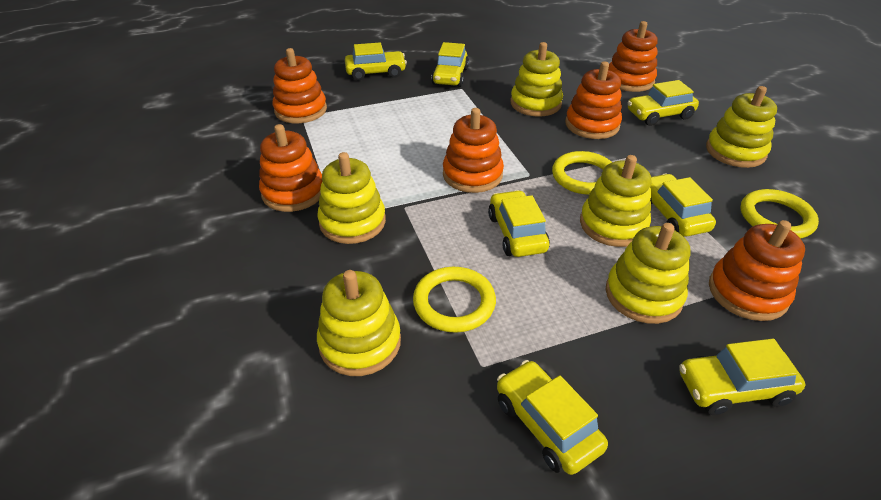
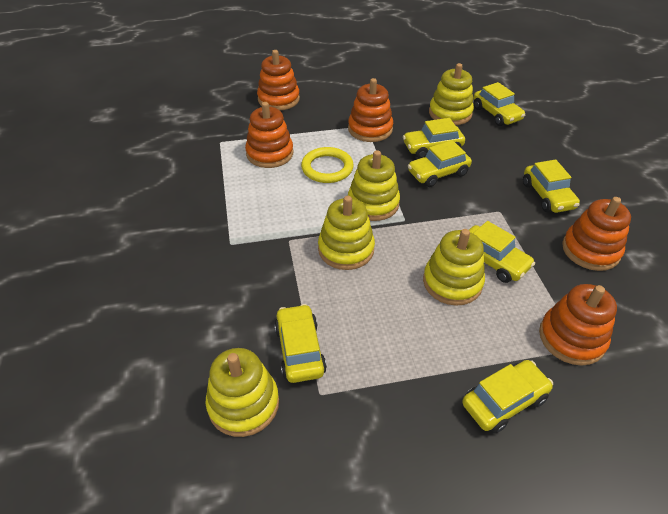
orange stacking toy: 6 -> 5
yellow ring: 3 -> 1
yellow stacking toy: 6 -> 5

